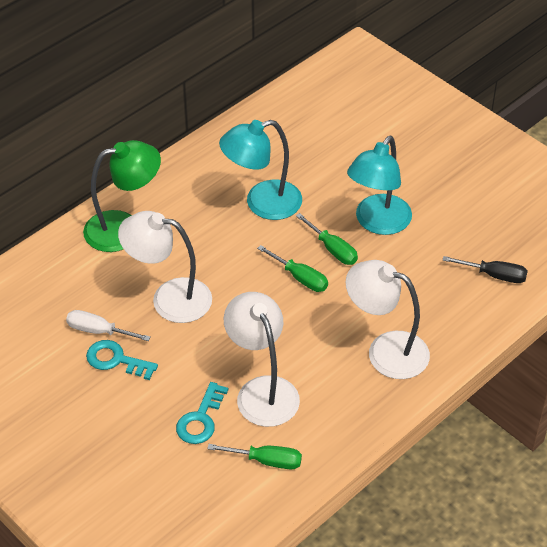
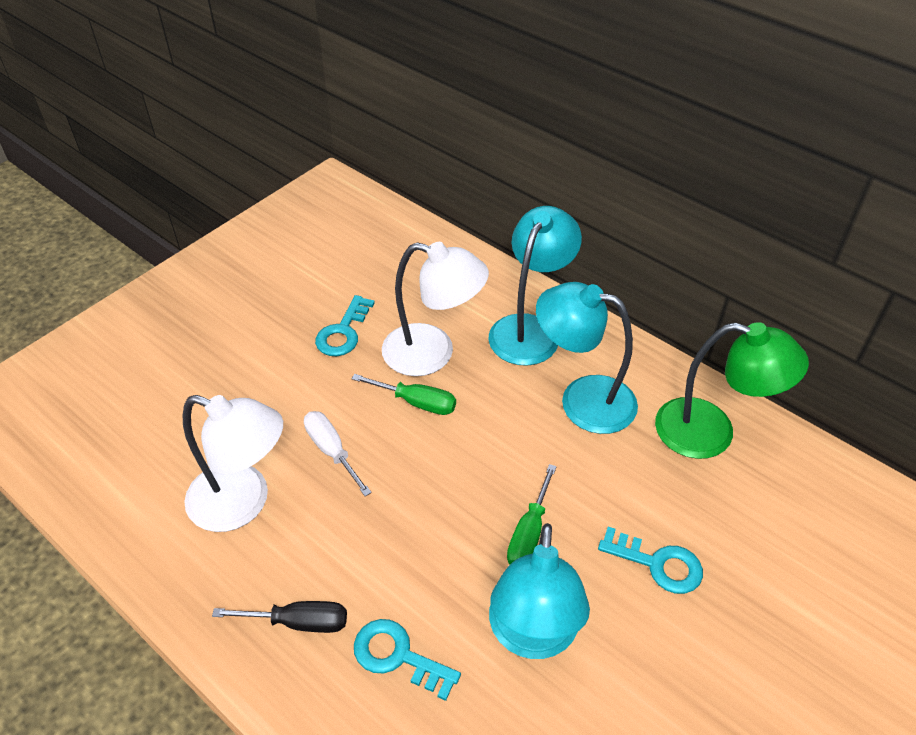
green screwdriver: 3 -> 2
turquoise key: 2 -> 3
turquoise lamp: 2 -> 3
white lamp: 3 -> 2

